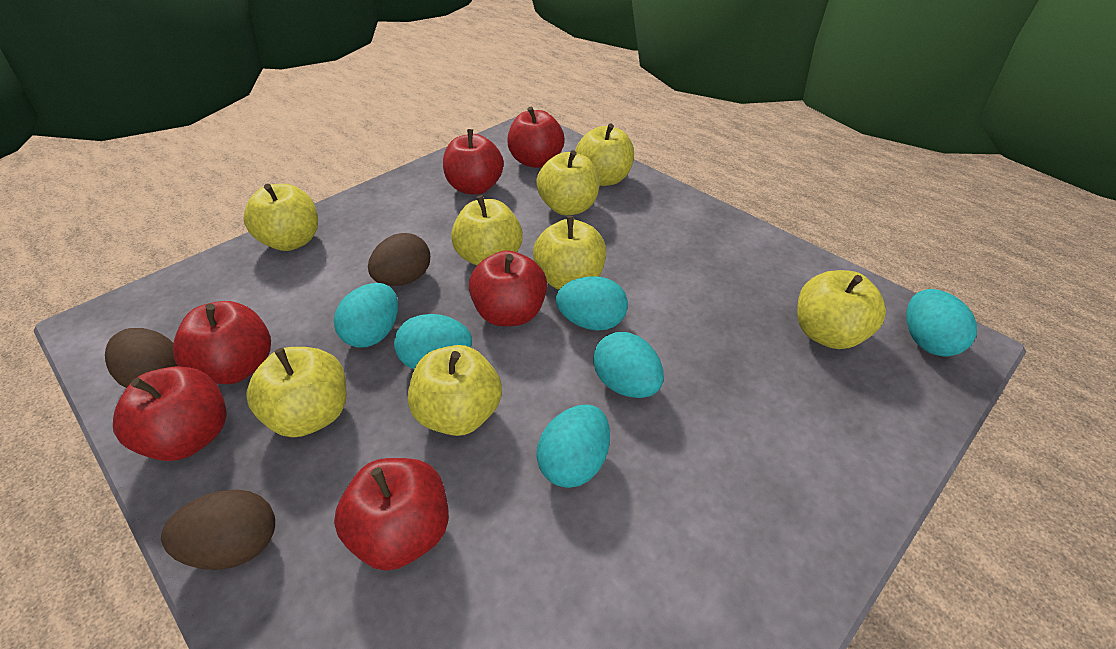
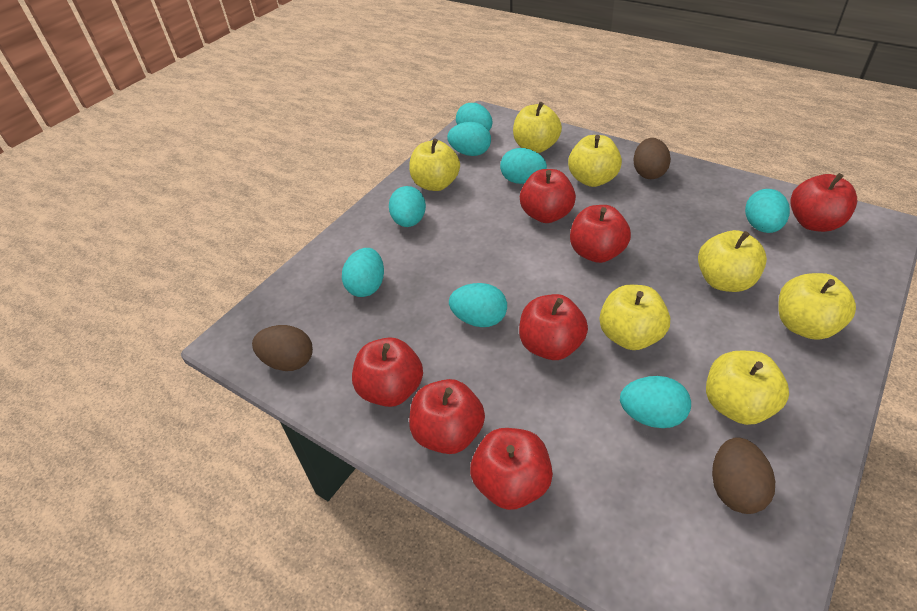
red apple: 6 -> 7
turquoise egg: 6 -> 8
yellow apple: 8 -> 7

